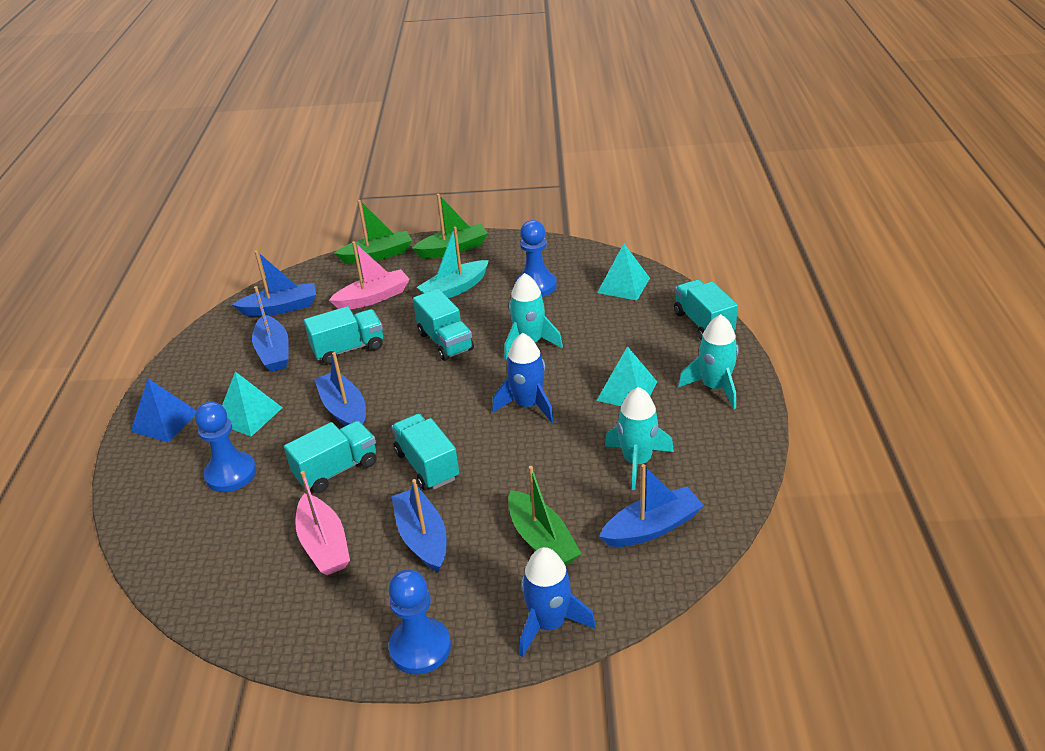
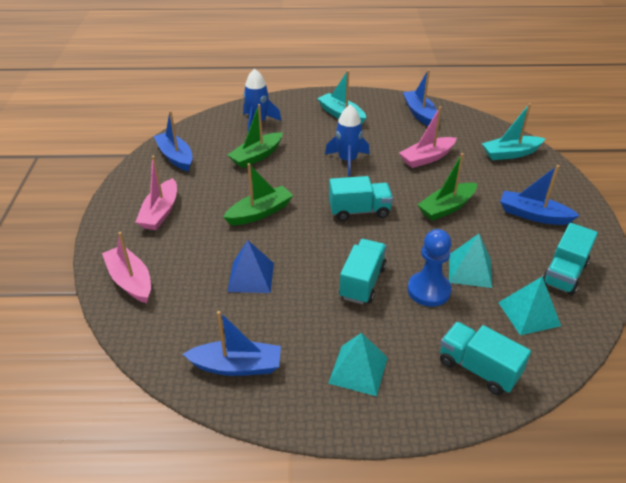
blue boat: 5 -> 4
blue pawn: 3 -> 1
pink boat: 2 -> 3
turquoise boat: 1 -> 2
turquoise rocket: 3 -> 0
turquoise truck: 5 -> 4

